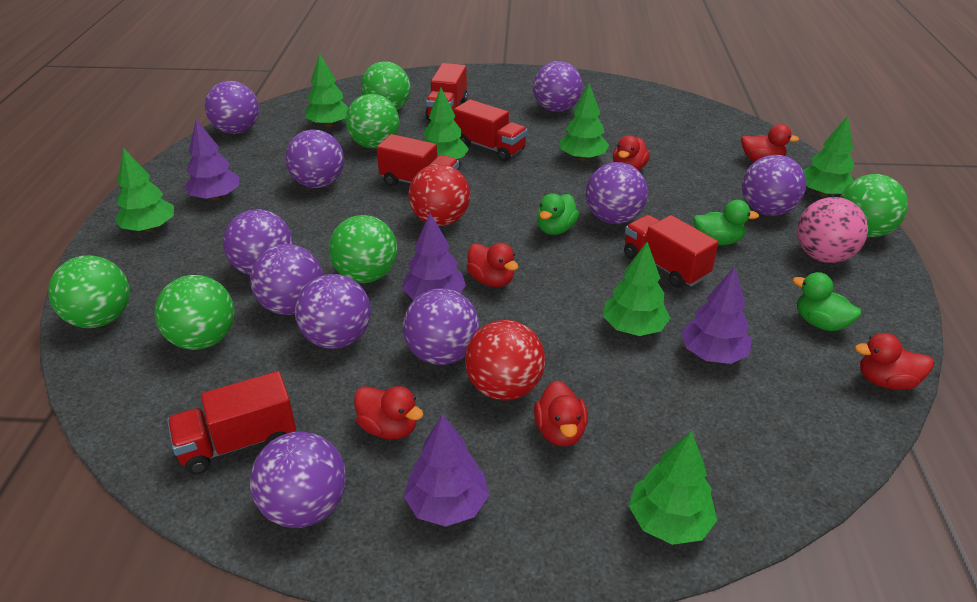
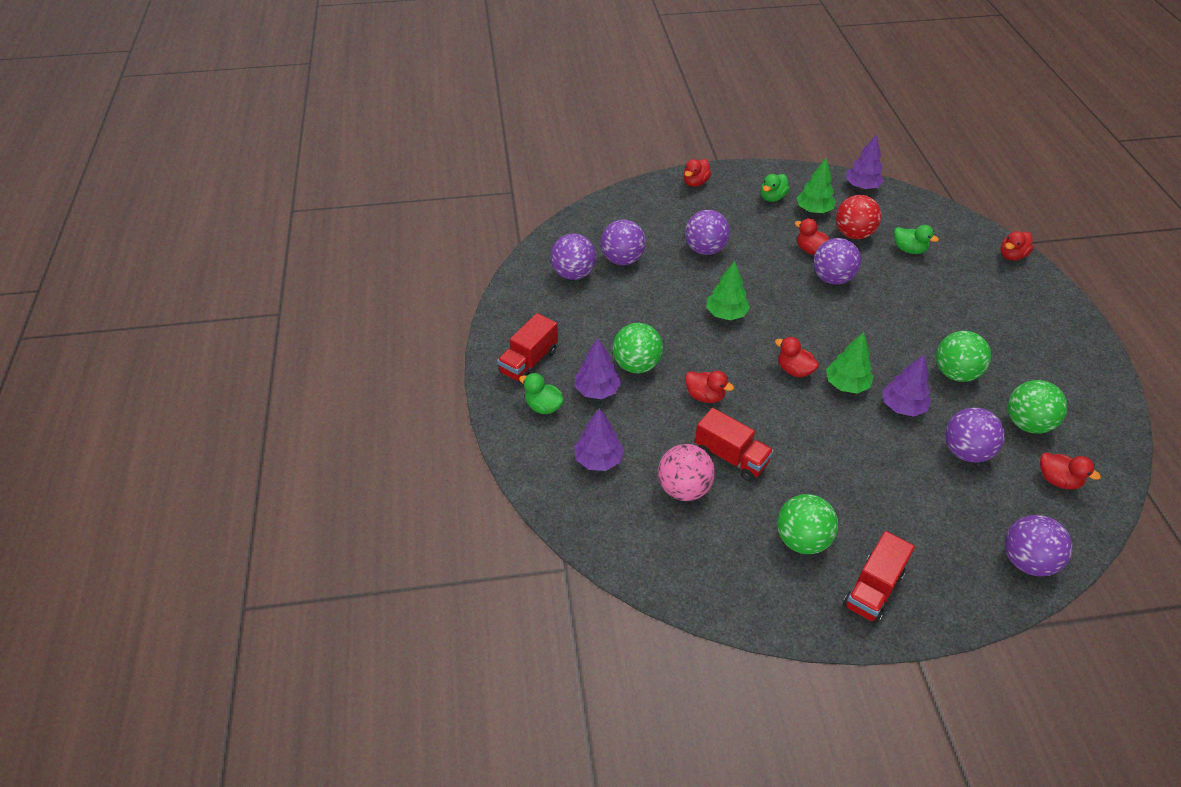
green ball: 6 -> 4
green tree: 7 -> 3
purple ball: 10 -> 6
red ball: 2 -> 1
red truck: 5 -> 3

